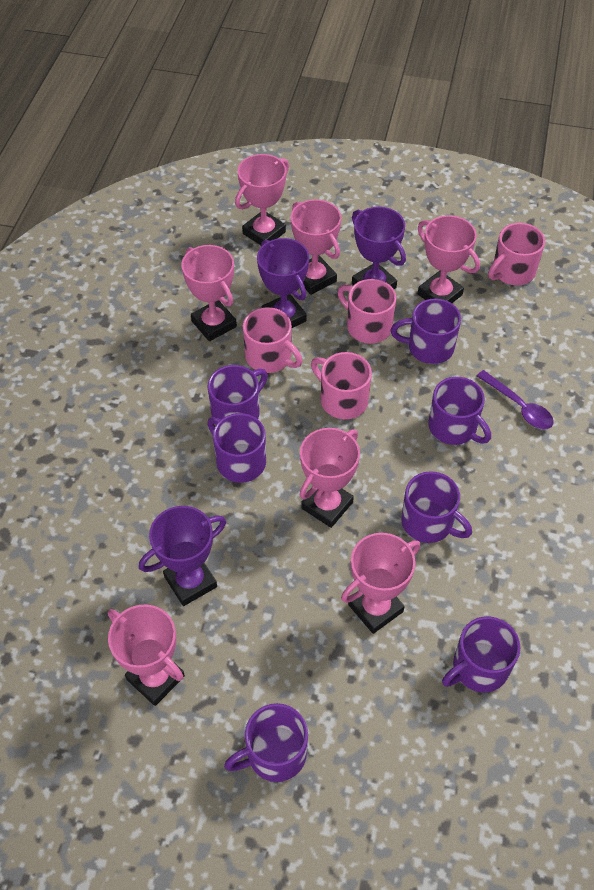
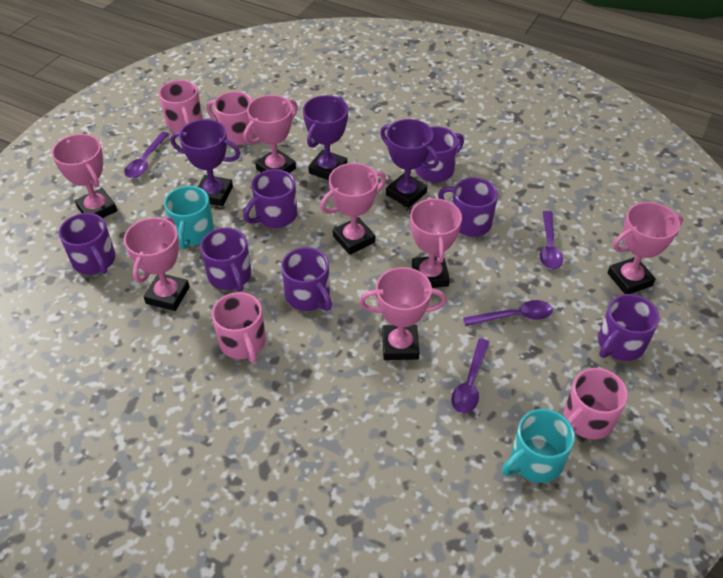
purple spoon: 1 -> 4
turquoise mug: 0 -> 2

